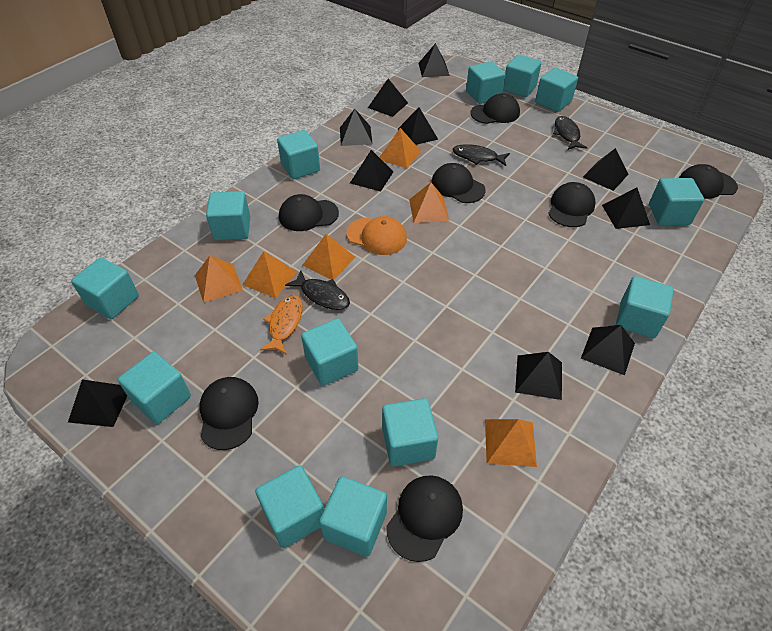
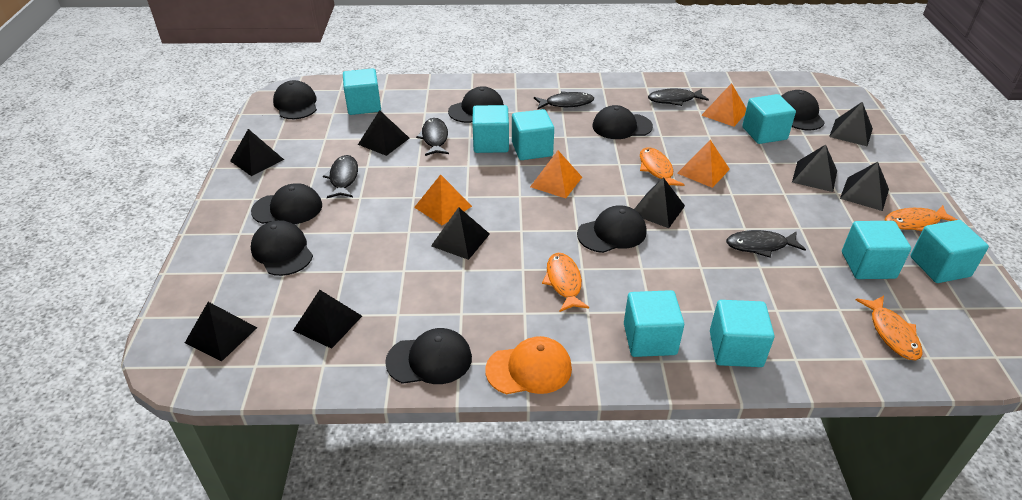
black cap: 7 -> 8
black fish: 3 -> 5
black pyramid: 10 -> 9
orange fish: 1 -> 4
orange pyramid: 6 -> 4
turquoise cube: 13 -> 8

